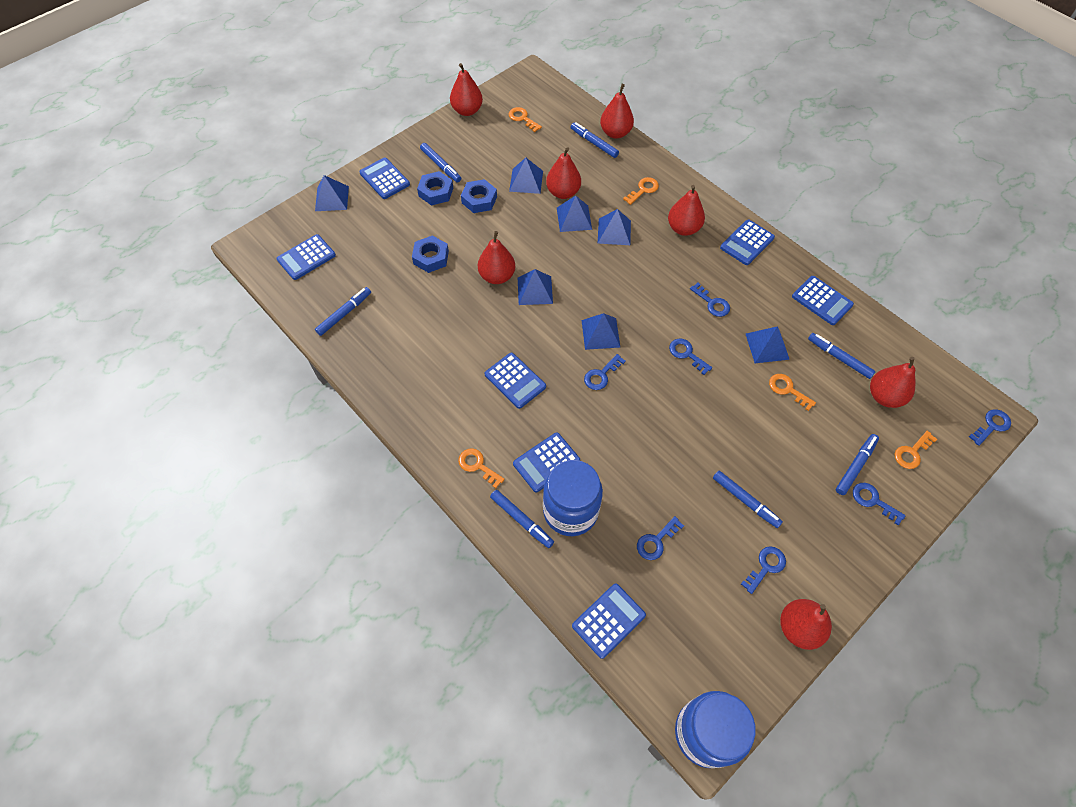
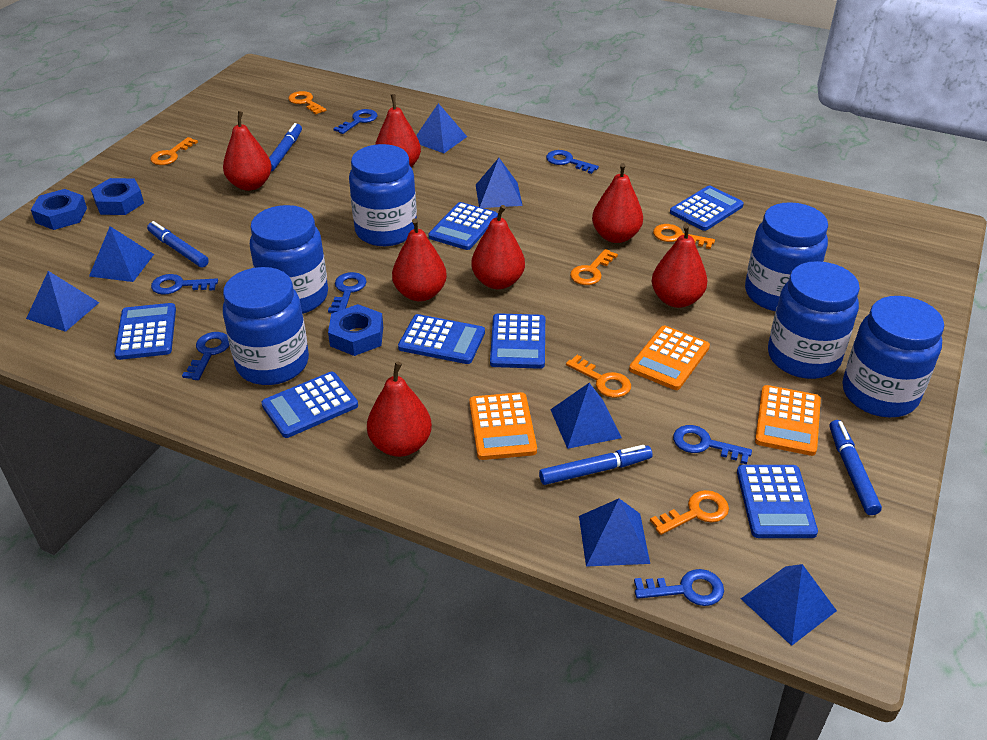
blue jar: 2 -> 6
blue marker: 7 -> 4
orange calculator: 0 -> 3
orange key: 5 -> 6

